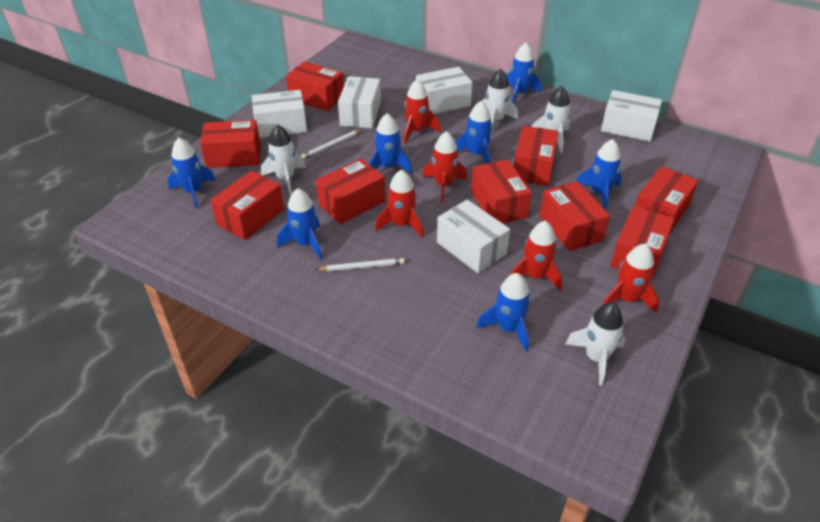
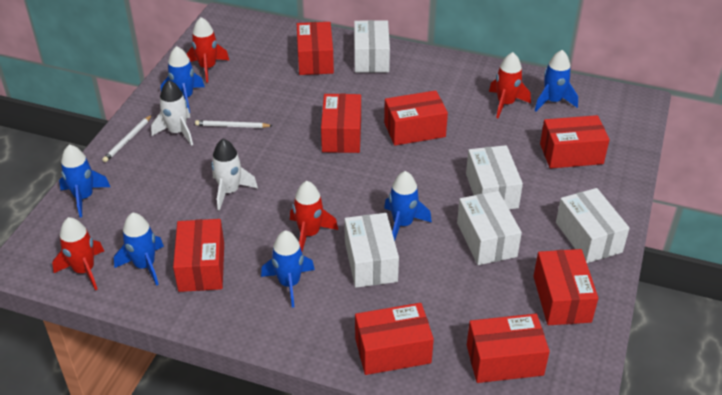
blue rocket: 7 -> 6
red box: 9 -> 8
red rocket: 5 -> 4
white rocket: 4 -> 2

